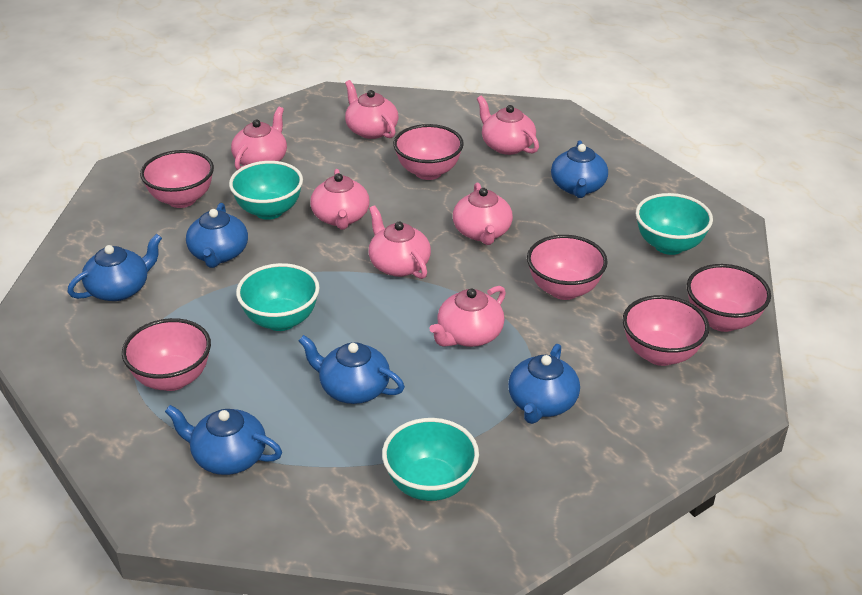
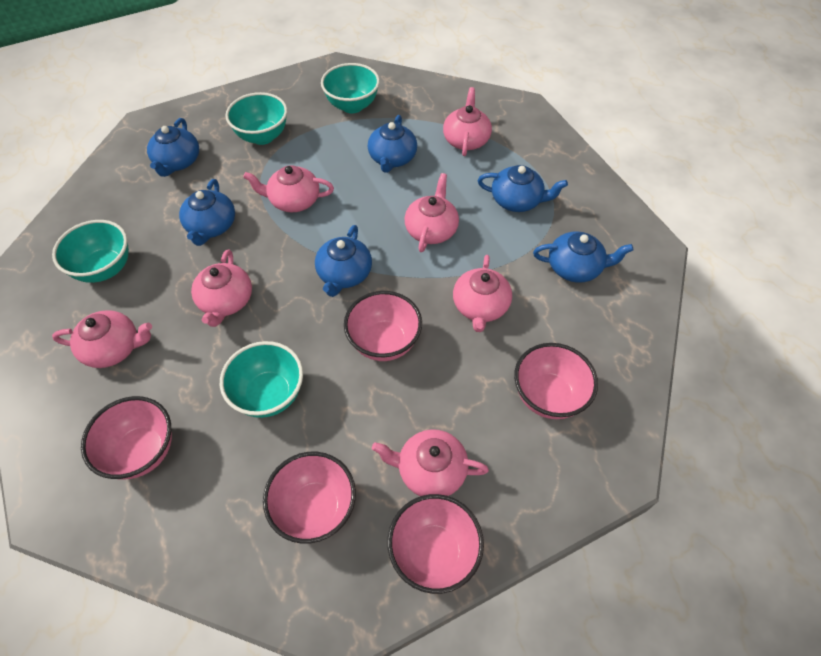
pink bowl: 6 -> 5

